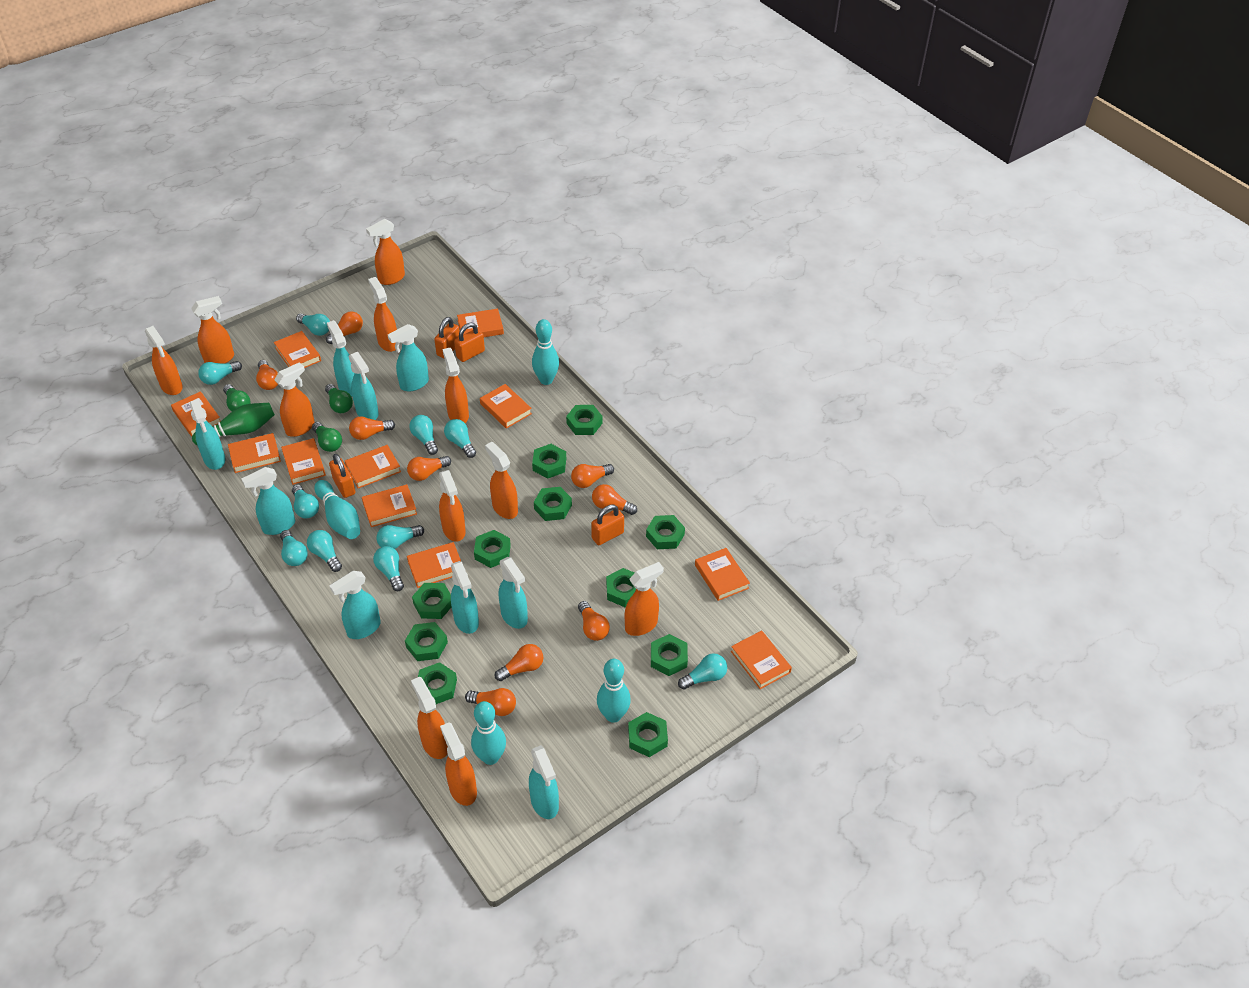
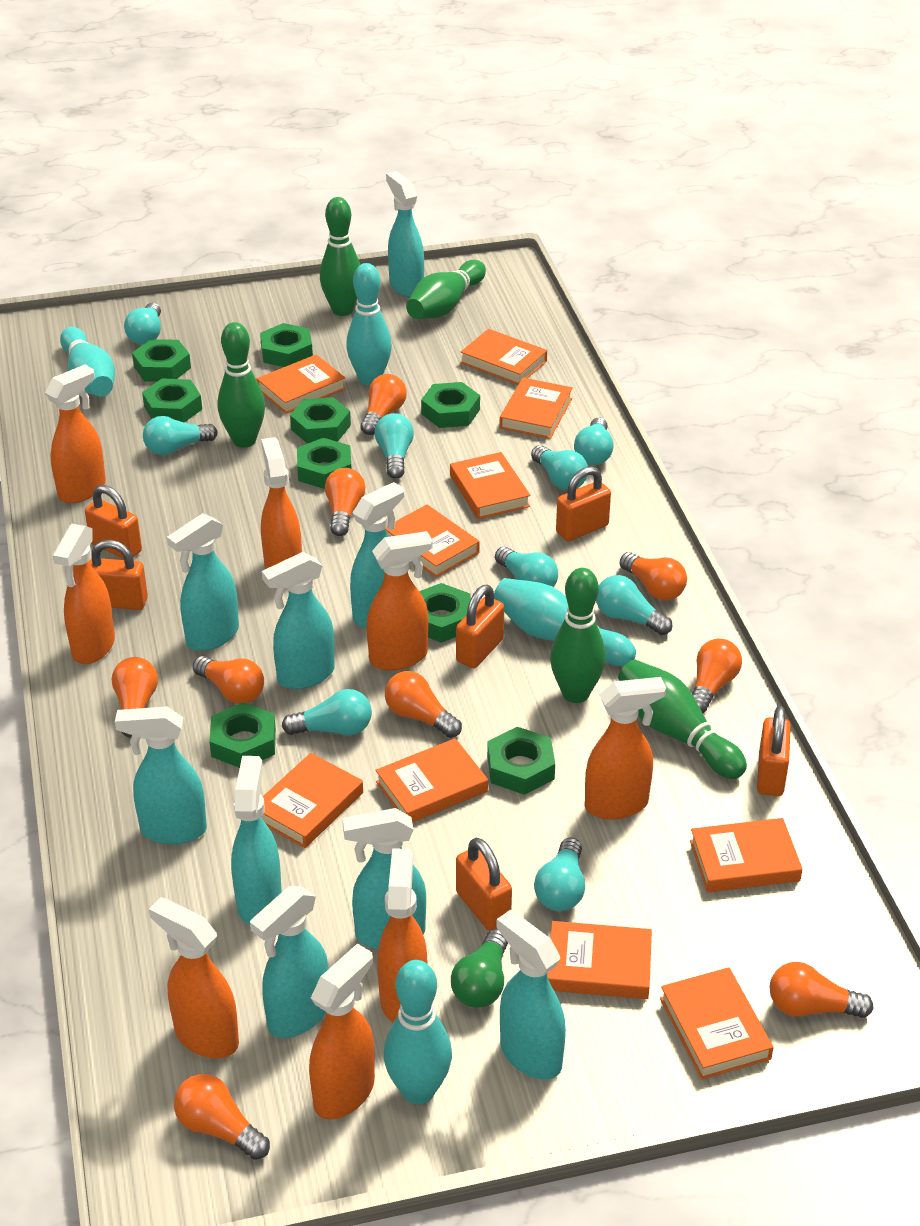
green bowling pin: 1 -> 5
green light bulb: 3 -> 1
green nut: 11 -> 9
orange book: 11 -> 10
orange padlock: 4 -> 6
orange spray bottle: 11 -> 8
turquoise light bulb: 10 -> 9

